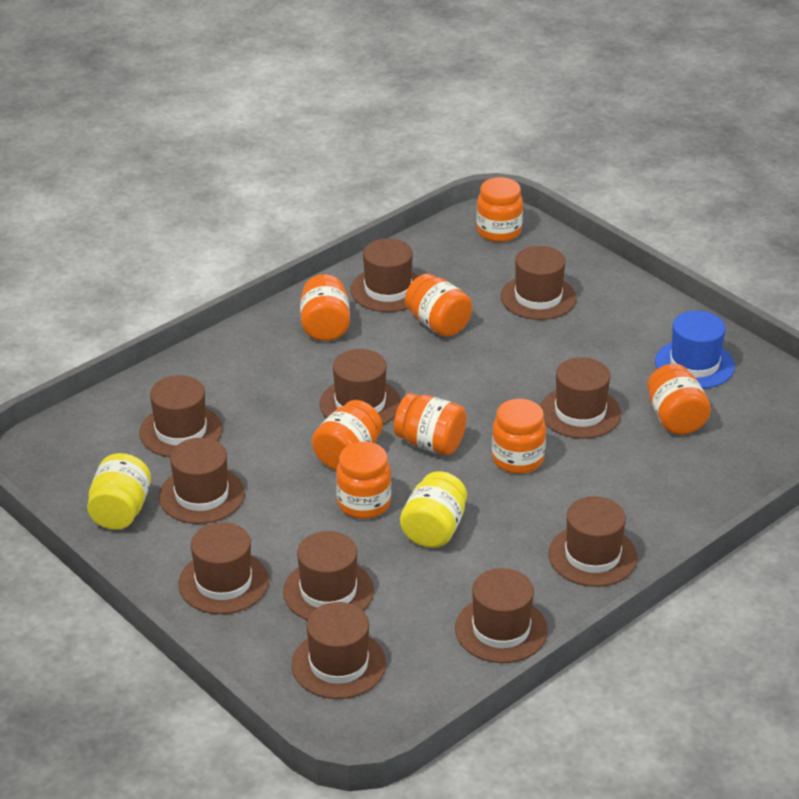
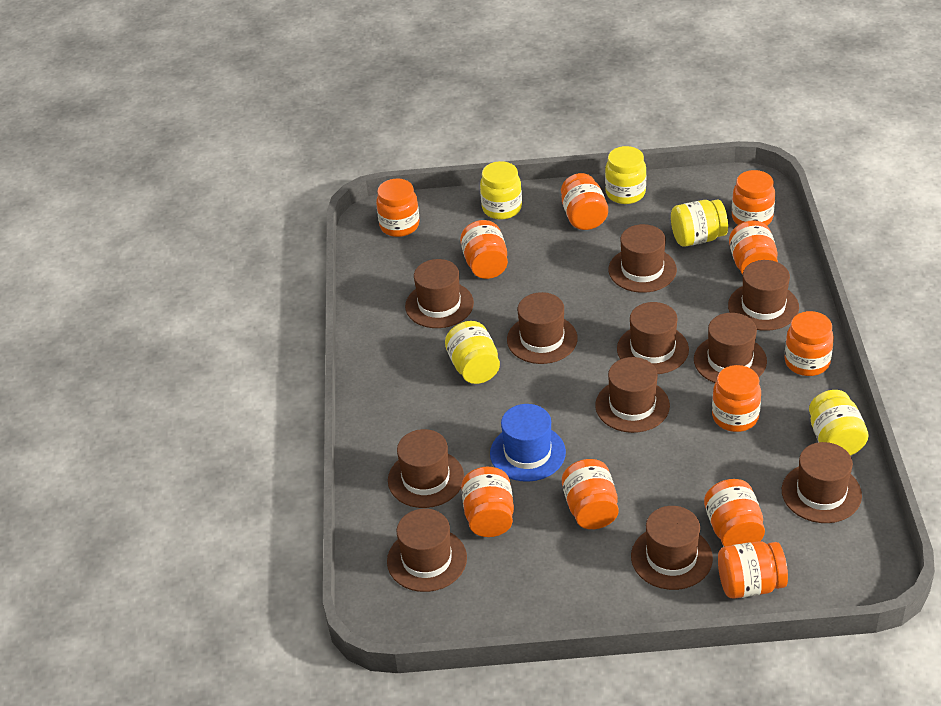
orange jar: 8 -> 11
yellow jar: 2 -> 5

